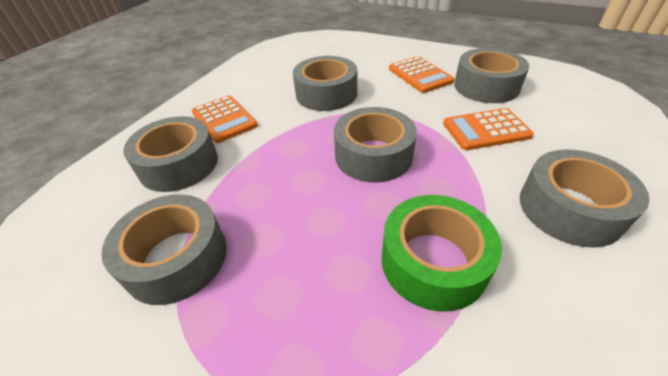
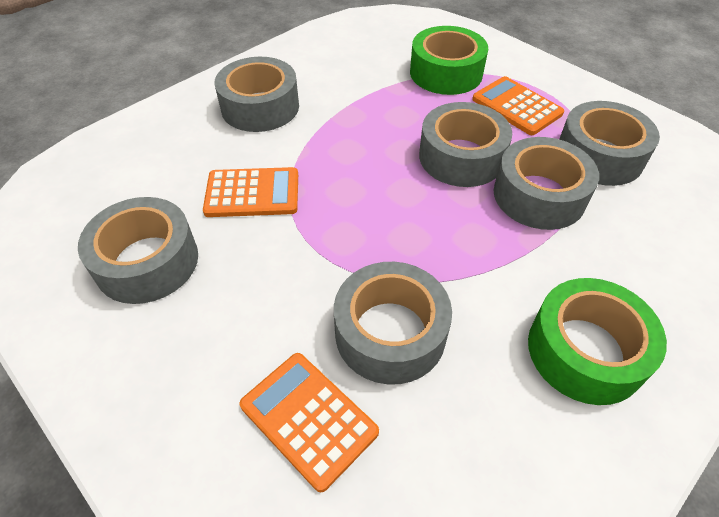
green tape: 1 -> 2

